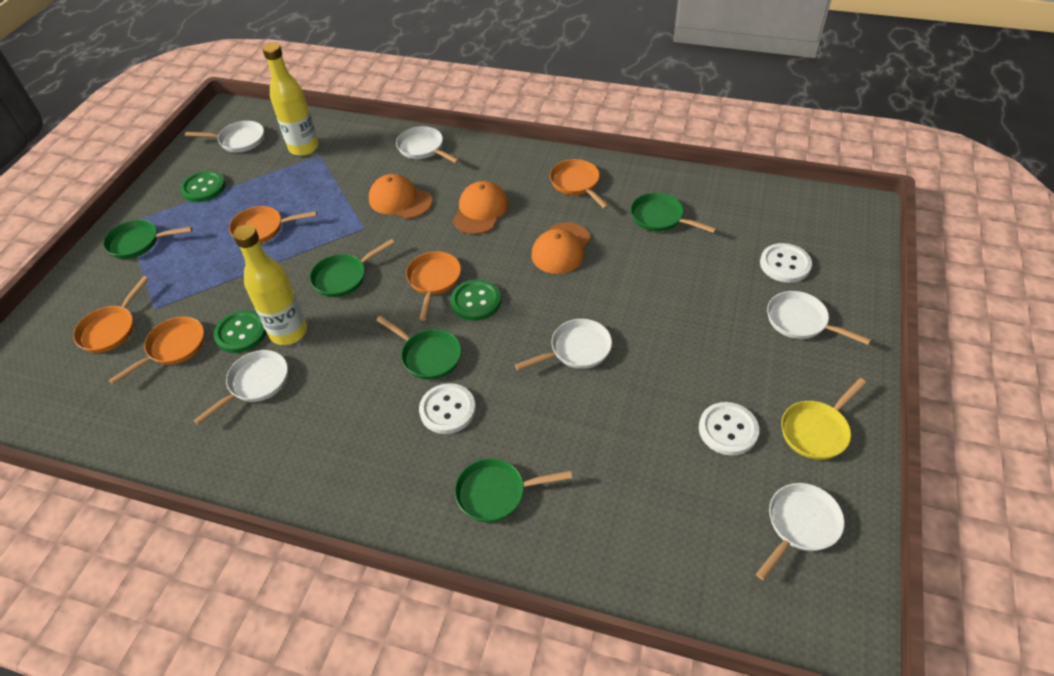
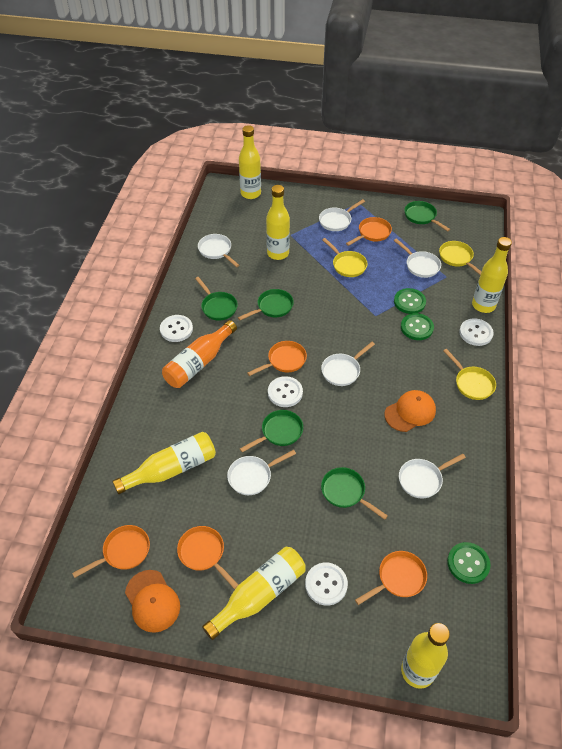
orange bottle: 0 -> 1
orange cap: 3 -> 2
white button: 3 -> 4
yellow bottle: 2 -> 6
yellow pan: 1 -> 3

